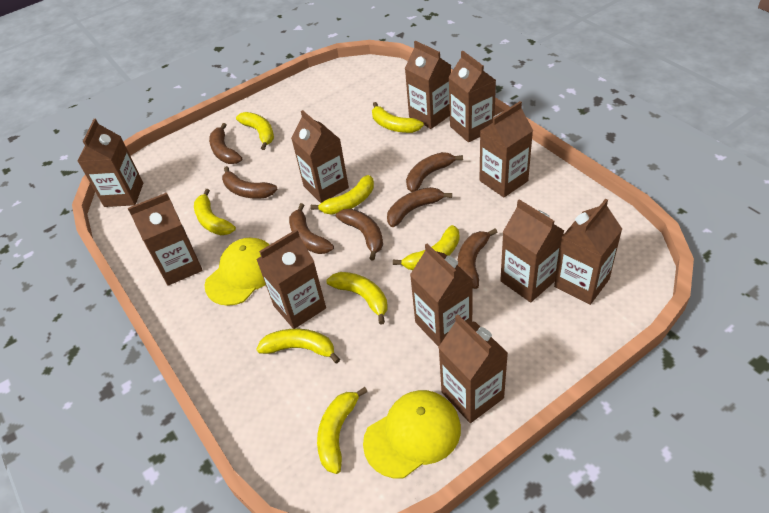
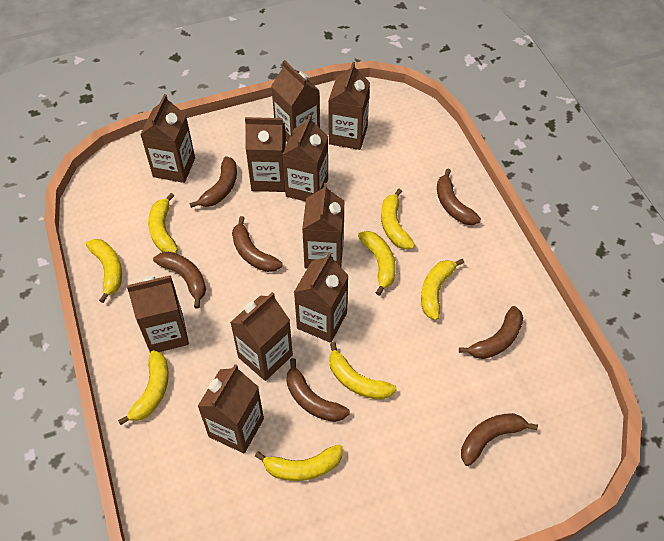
brown carton: 11 -> 10
yellow cap: 2 -> 0

